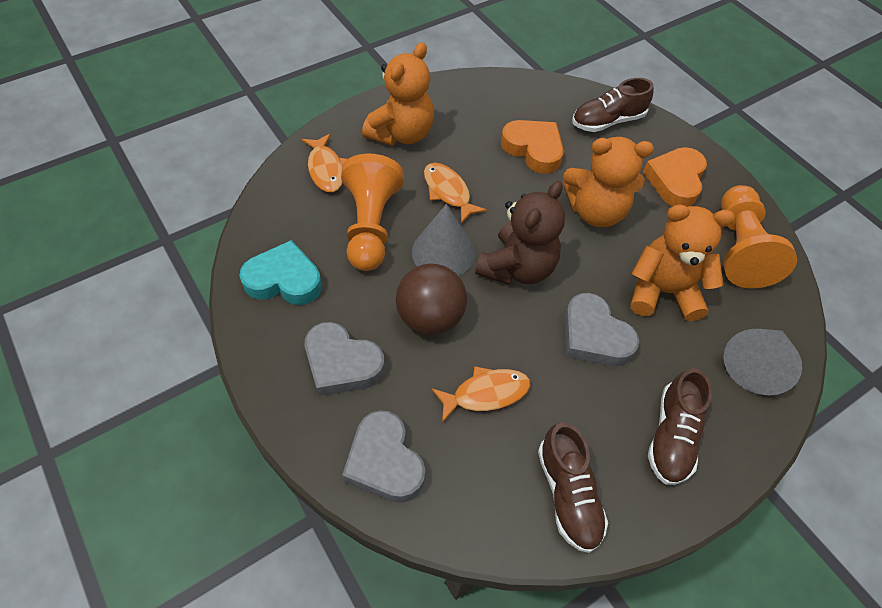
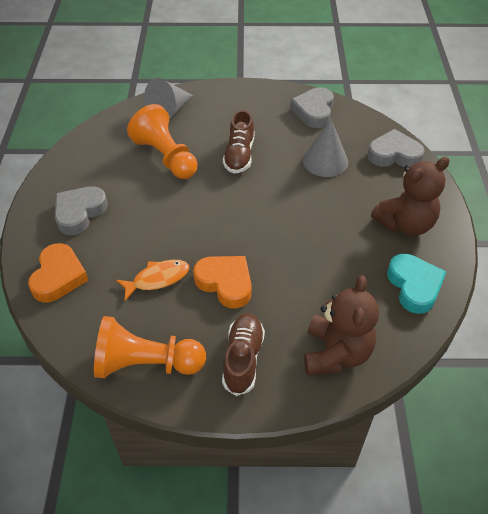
brown ball: 1 -> 0
brown shoe: 3 -> 2
brown teddy bear: 1 -> 2
orange fish: 3 -> 1
orange teddy bear: 3 -> 0

